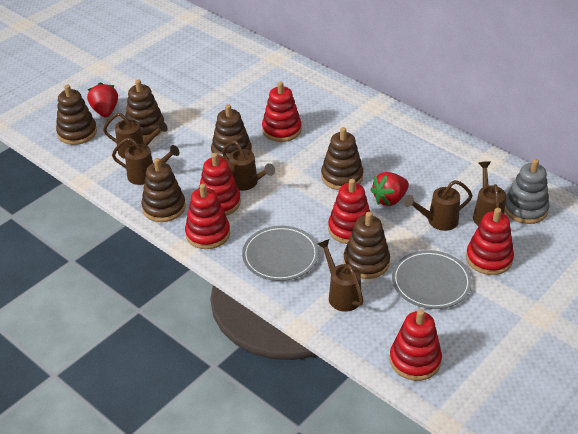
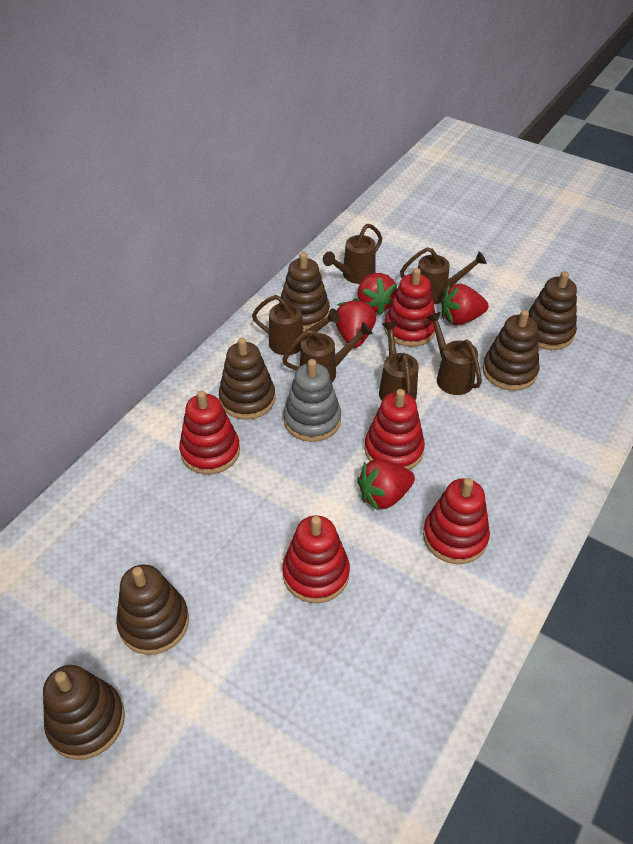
grey plate: 2 -> 0
red stacking toy: 6 -> 5
red strawberry: 2 -> 4

